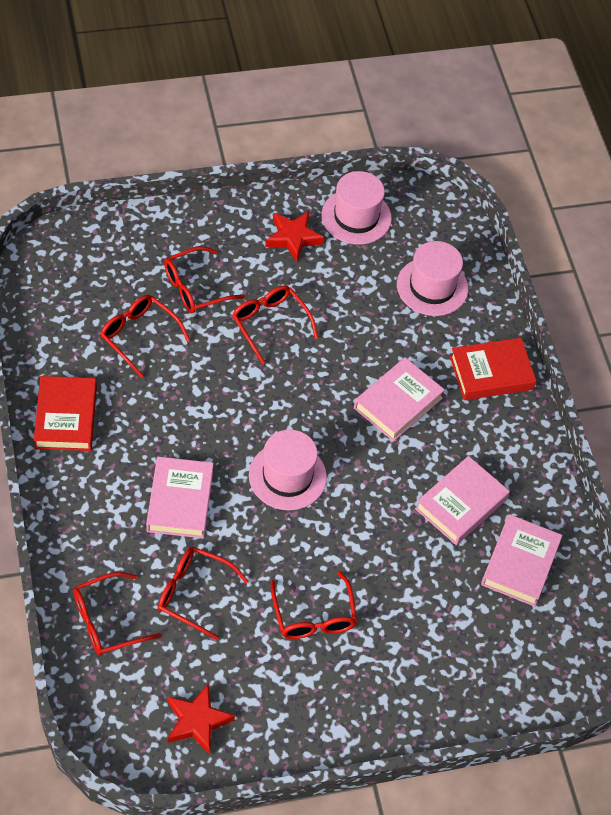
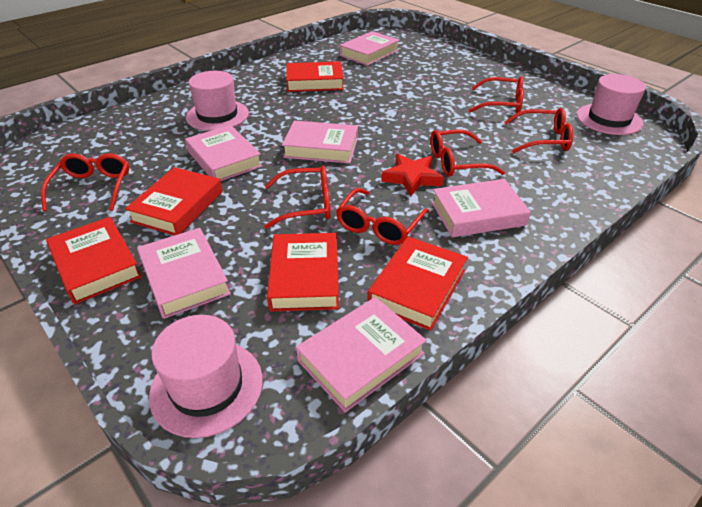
pink book: 4 -> 6
red book: 2 -> 5
red star: 2 -> 1

